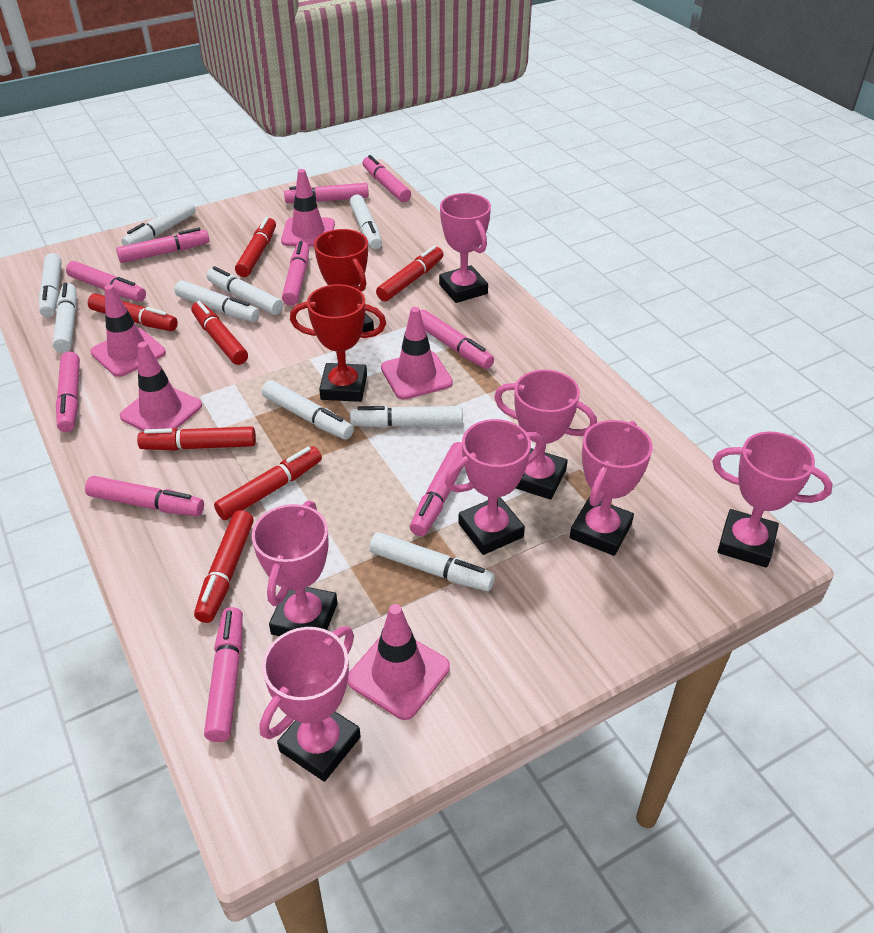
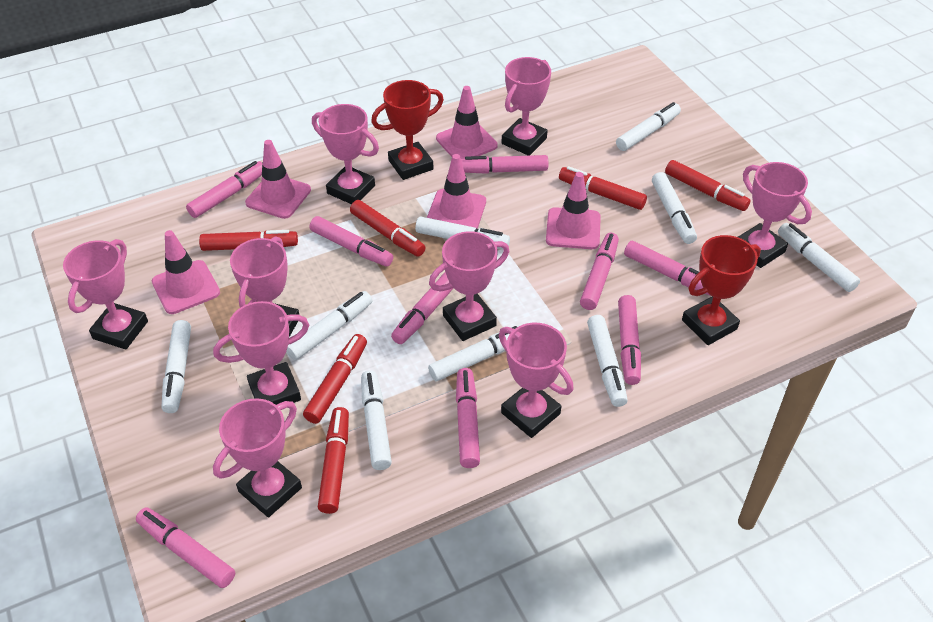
pink marker: 10 -> 9
pink trophy: 7 -> 9
red marker: 7 -> 6

